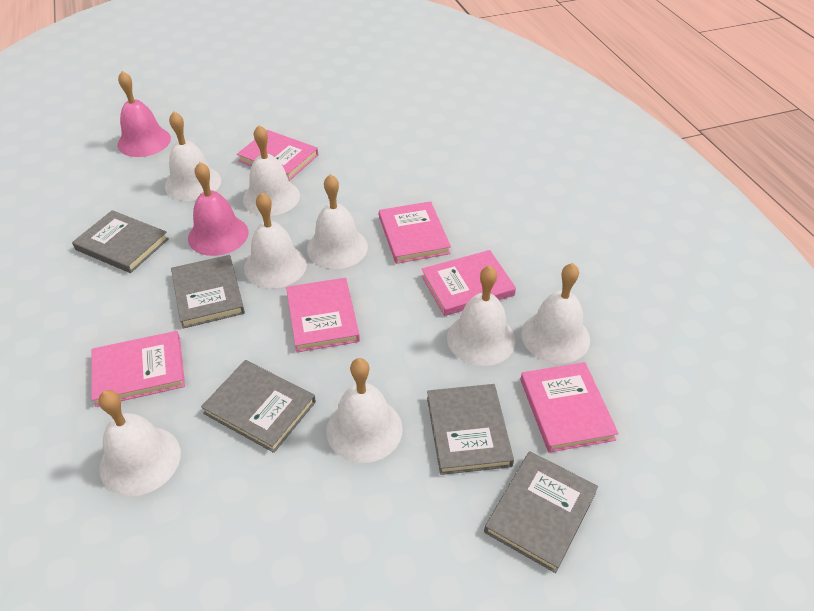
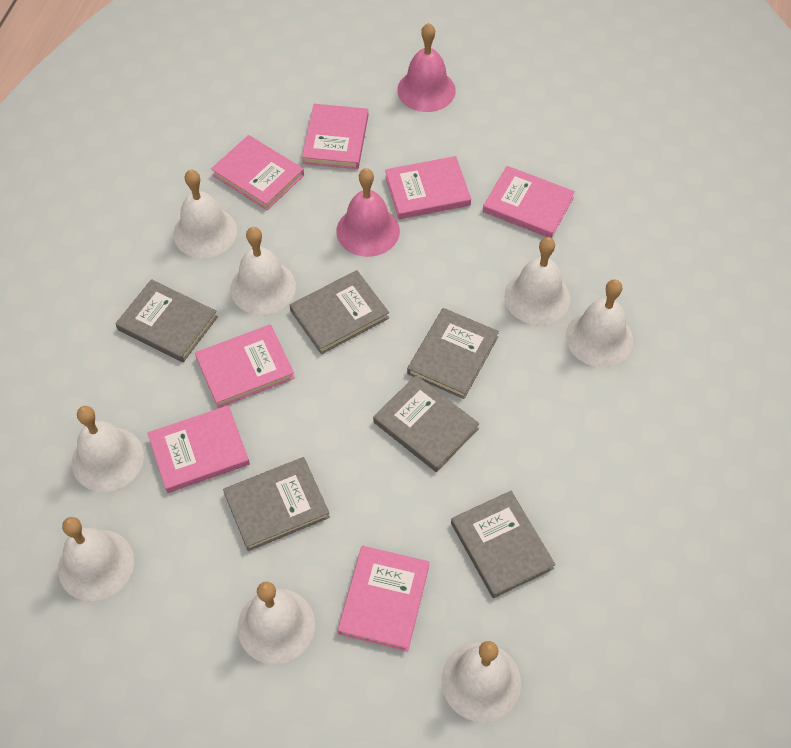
grey book: 5 -> 6
pink book: 6 -> 7

